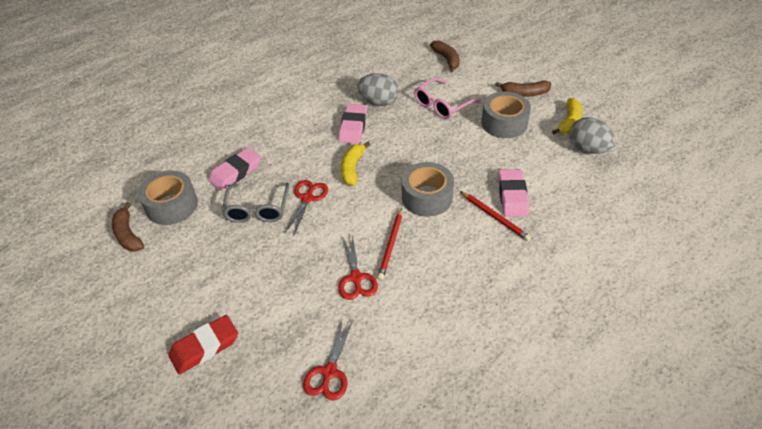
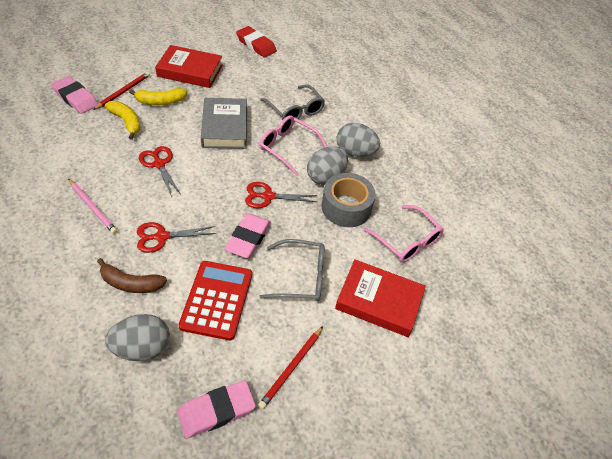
brown banana: 3 -> 1
grey book: 0 -> 1
grey egg: 2 -> 3
grey glasses: 1 -> 2
grey tape: 3 -> 1
pink glasses: 1 -> 2
pink pencil: 0 -> 1
red book: 0 -> 2
red calculator: 0 -> 1

